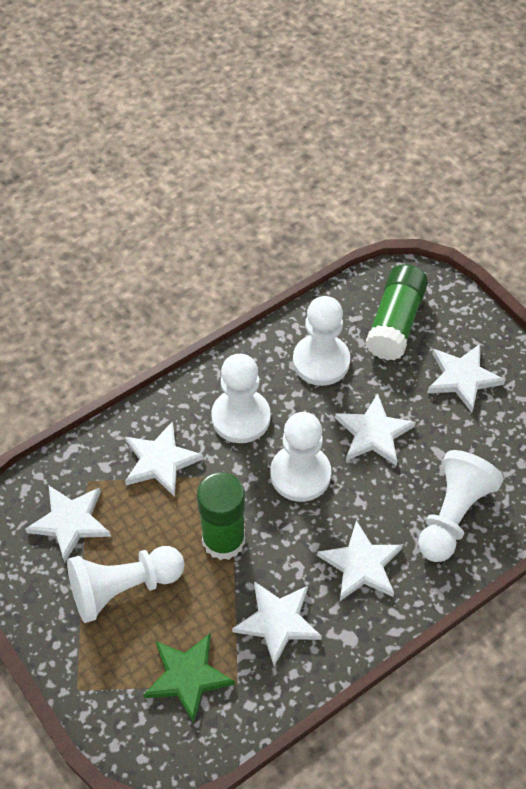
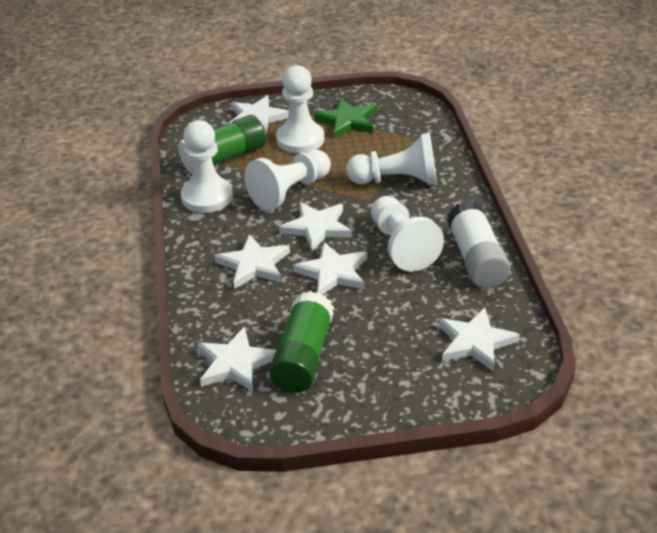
white glue stick: 0 -> 1

